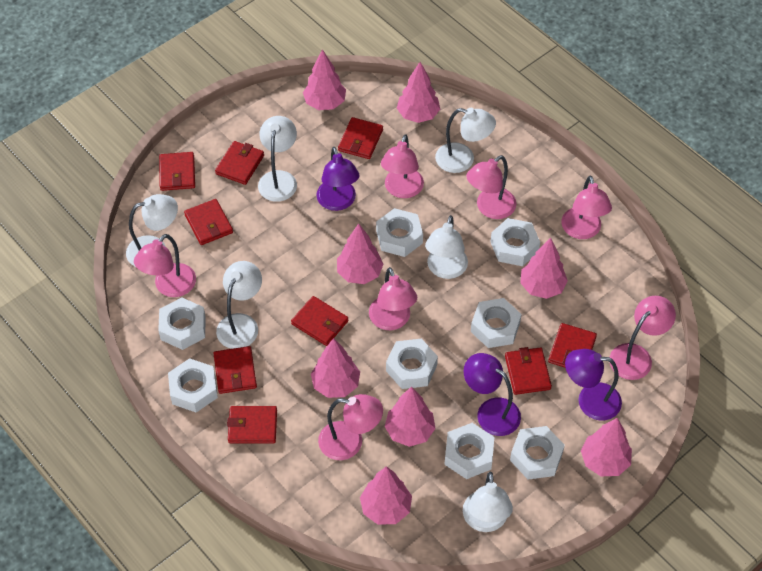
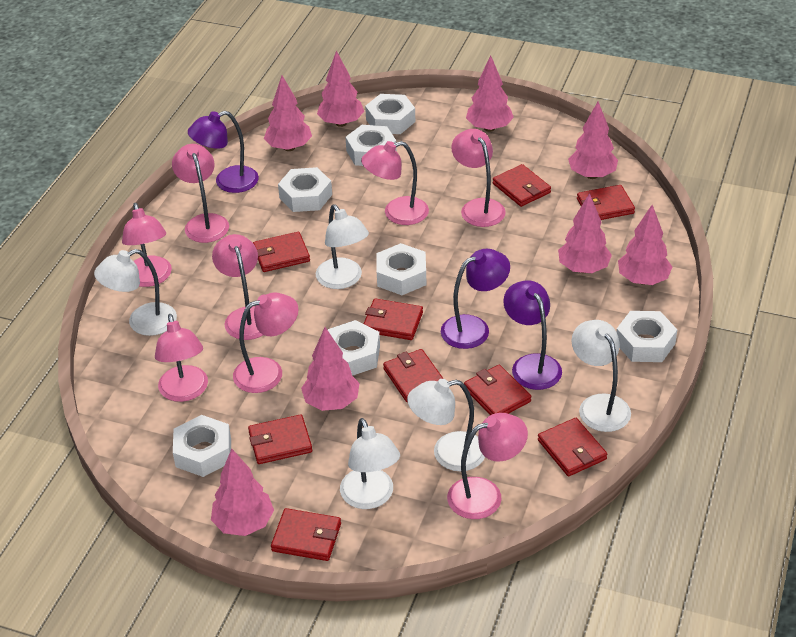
pink lamp: 7 -> 8
white lamp: 6 -> 5
white nut: 8 -> 7

